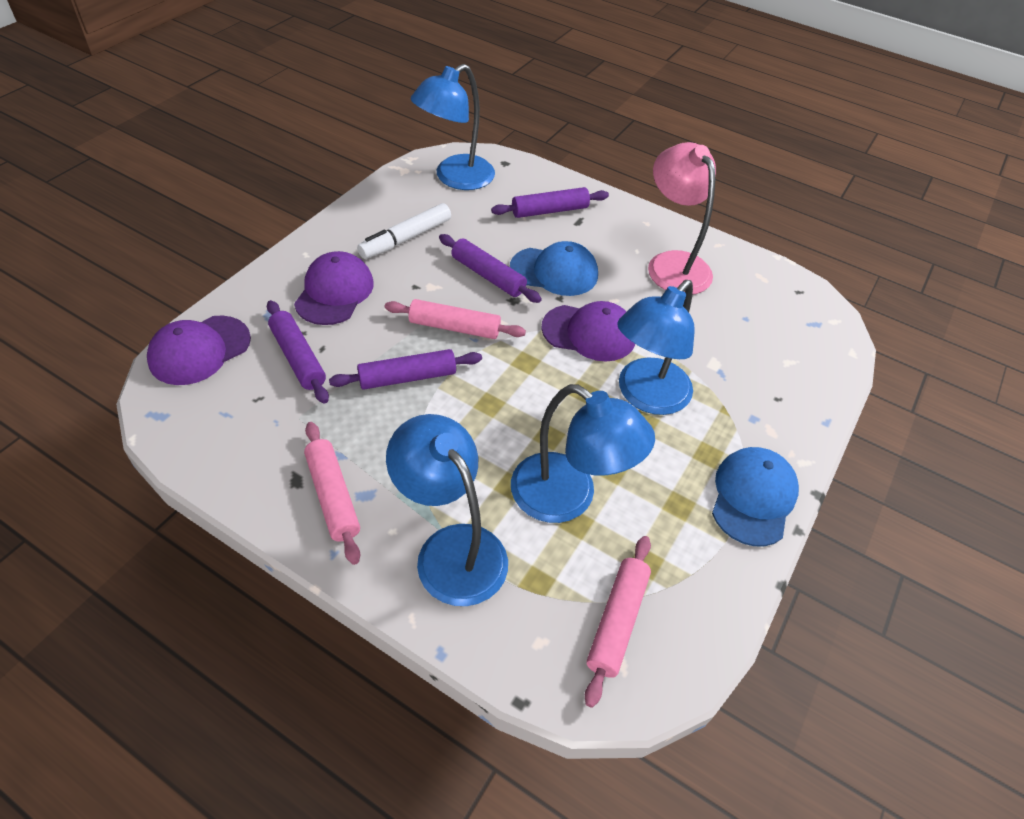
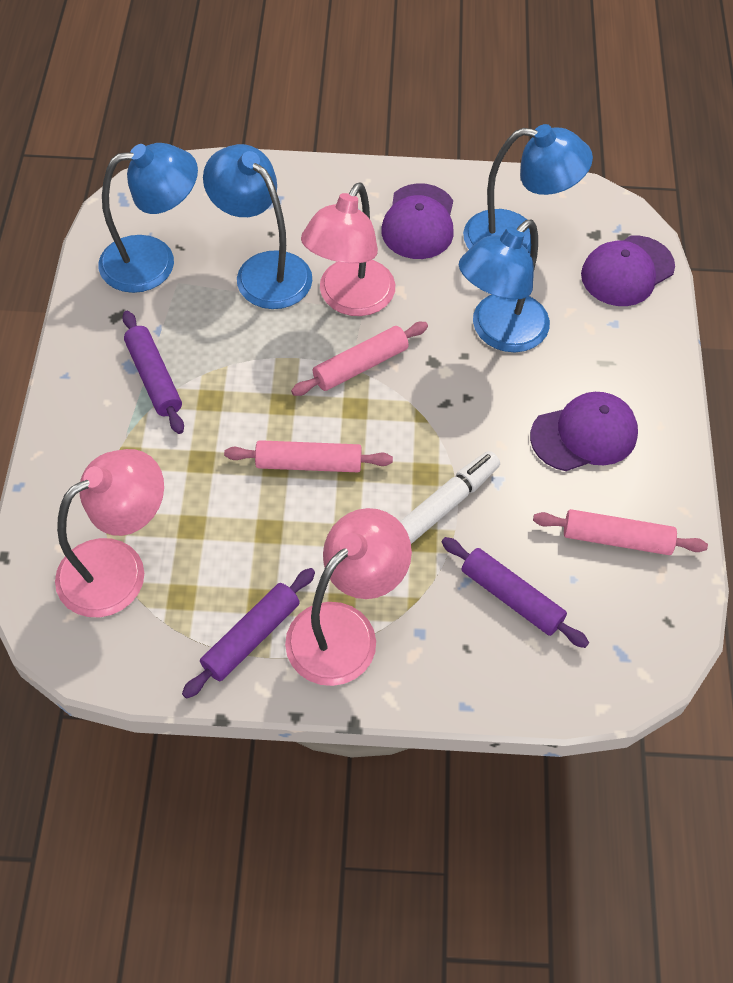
blue cap: 2 -> 0
pink lamp: 1 -> 3
purple rolling pin: 4 -> 3

